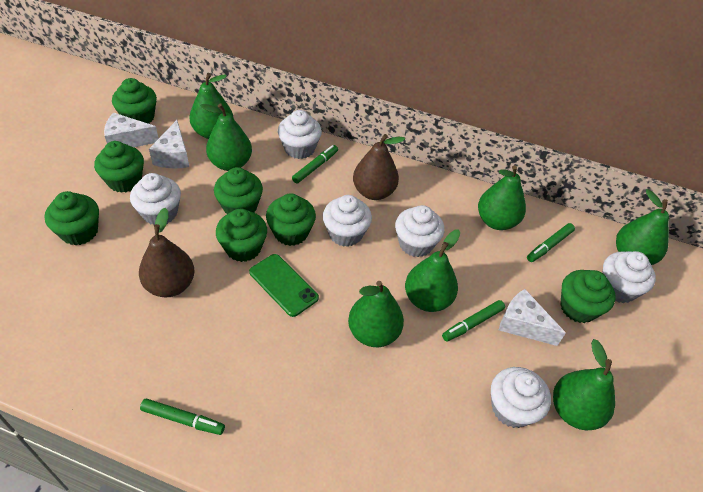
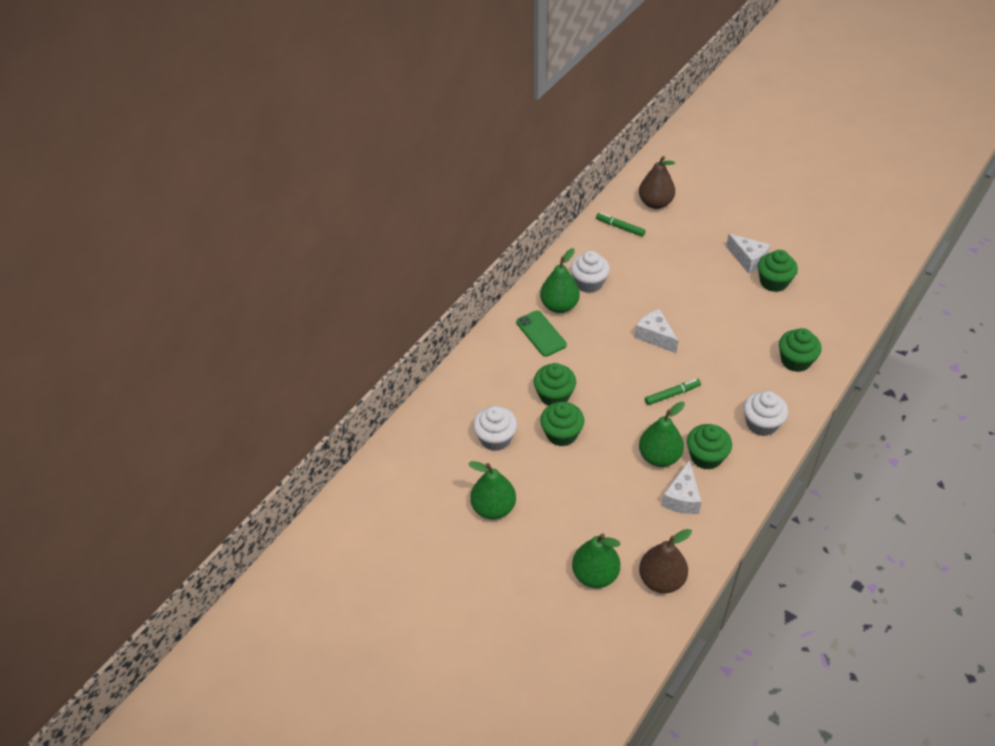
green cupcake: 7 -> 5
green marker: 4 -> 2
green pear: 7 -> 4
white cupcake: 6 -> 3

